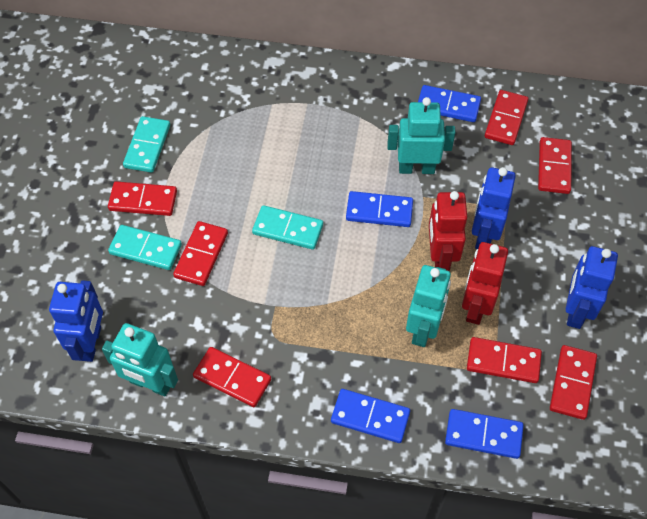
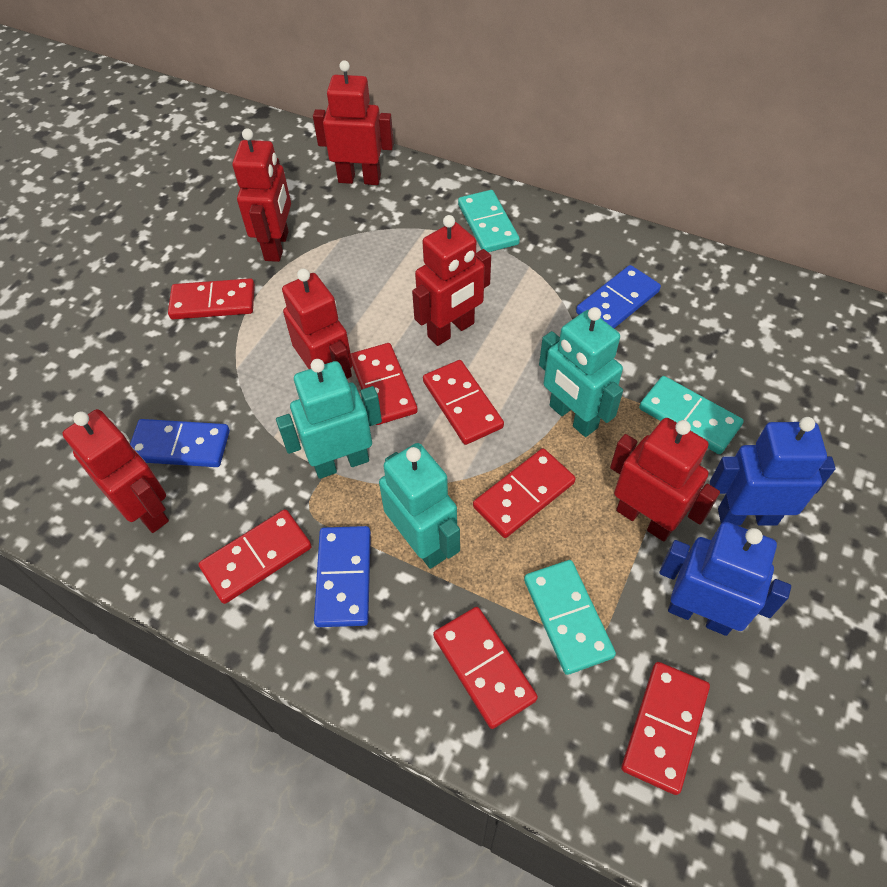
blue domino: 4 -> 3
blue robot: 3 -> 2
red robot: 2 -> 6

